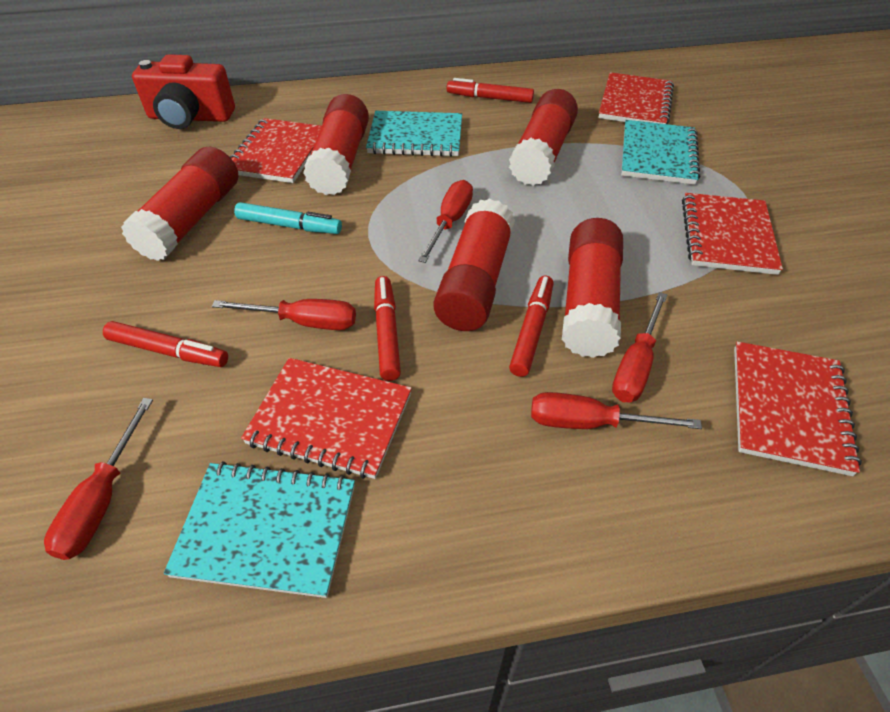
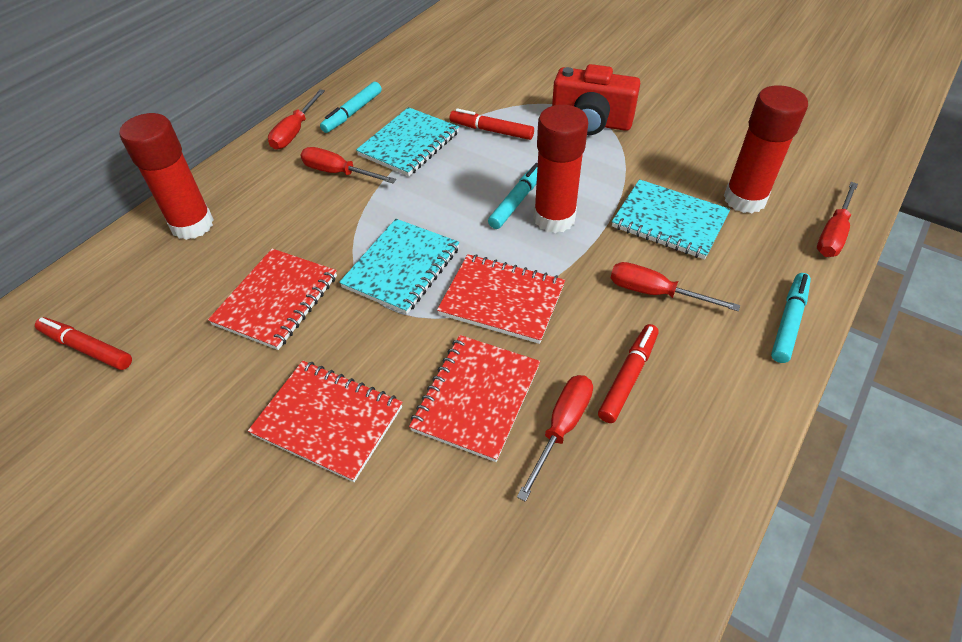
red glue stick: 5 -> 3
red marker: 4 -> 3
red notebook: 5 -> 4
turquoise marker: 1 -> 3

